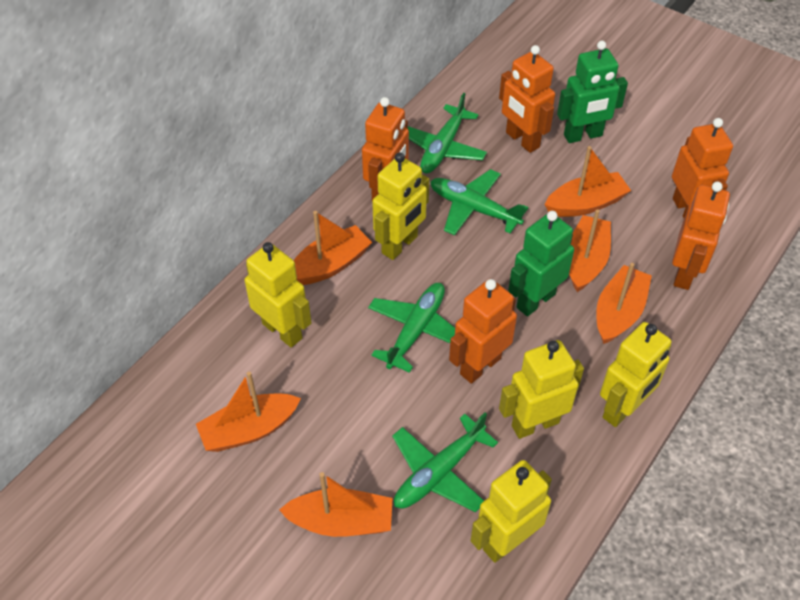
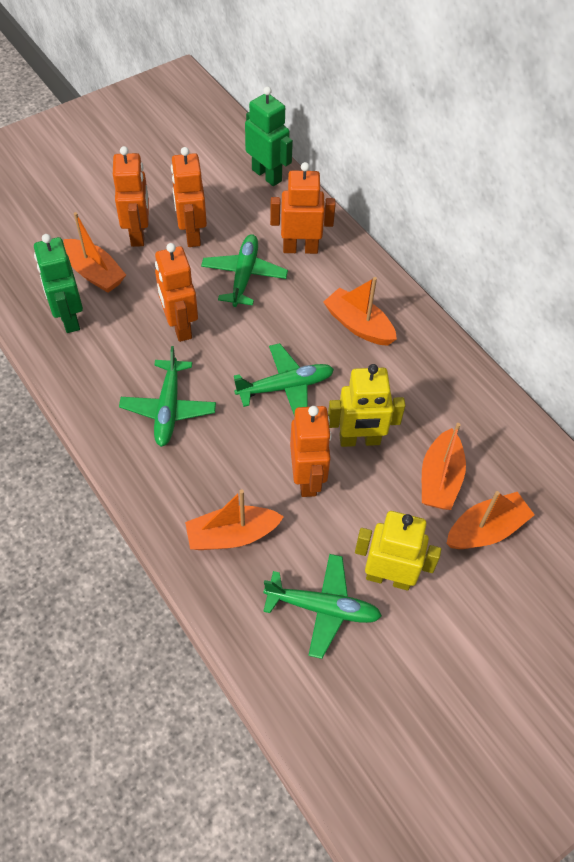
orange boat: 6 -> 5
yellow robot: 5 -> 2

